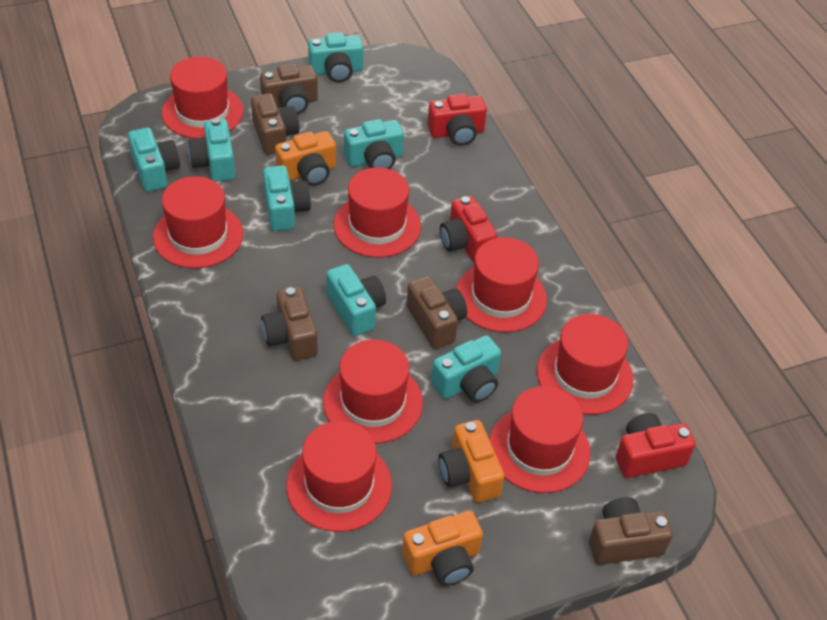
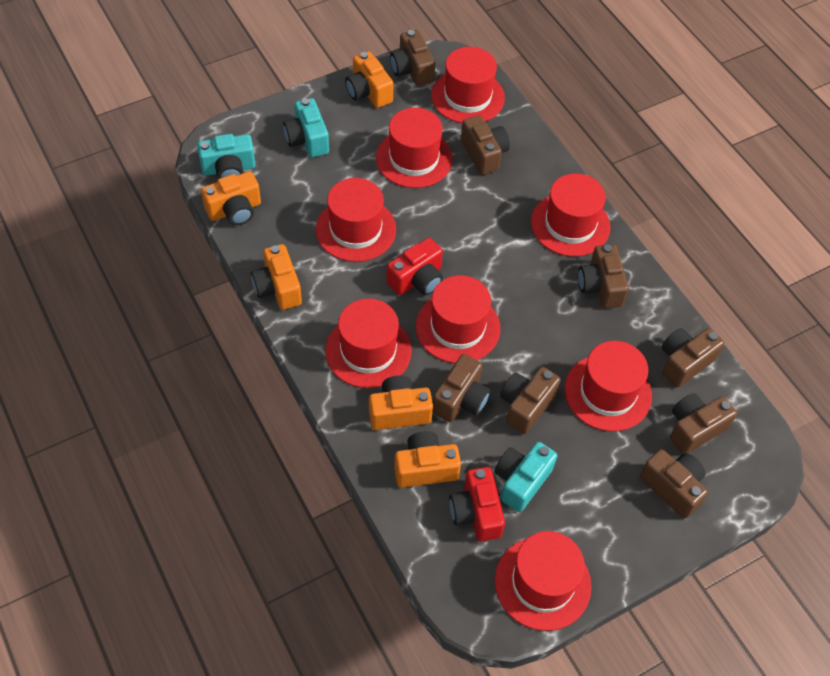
brown camera: 5 -> 8
orange camera: 3 -> 5
red camera: 3 -> 2
turquoise camera: 7 -> 3

